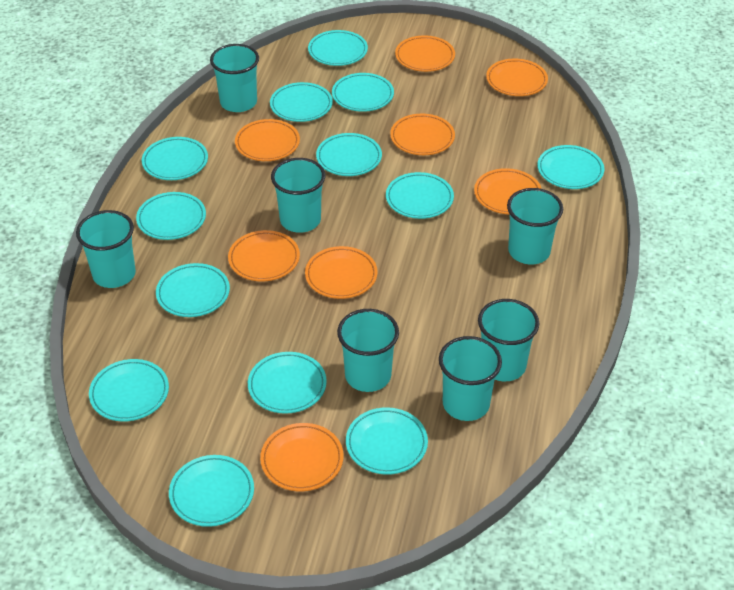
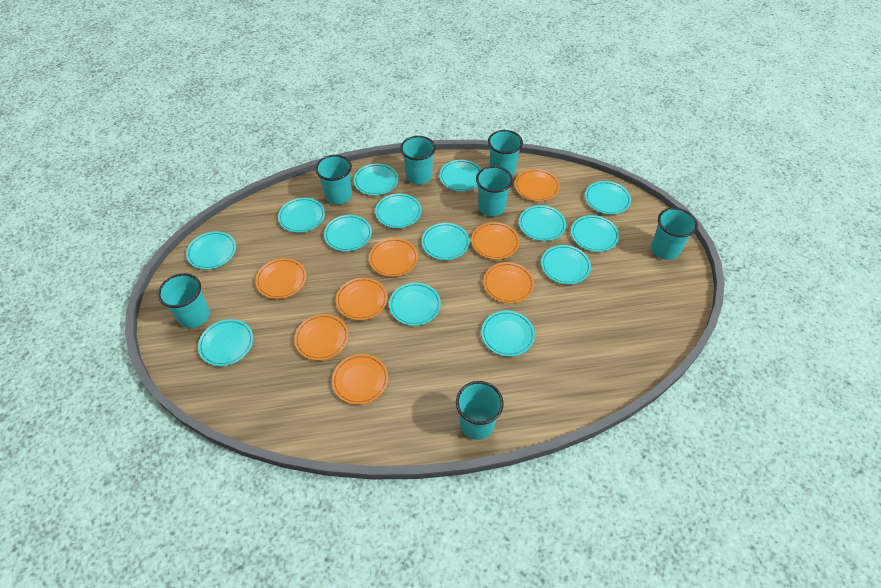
turquoise plate: 13 -> 14

